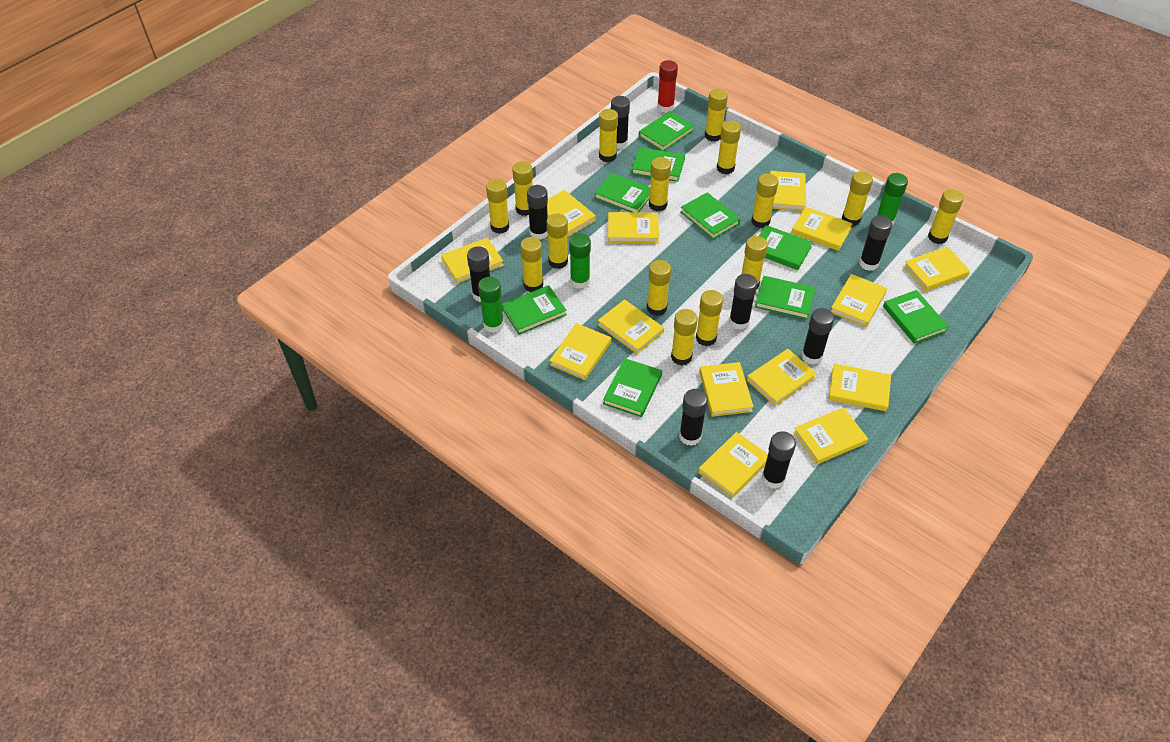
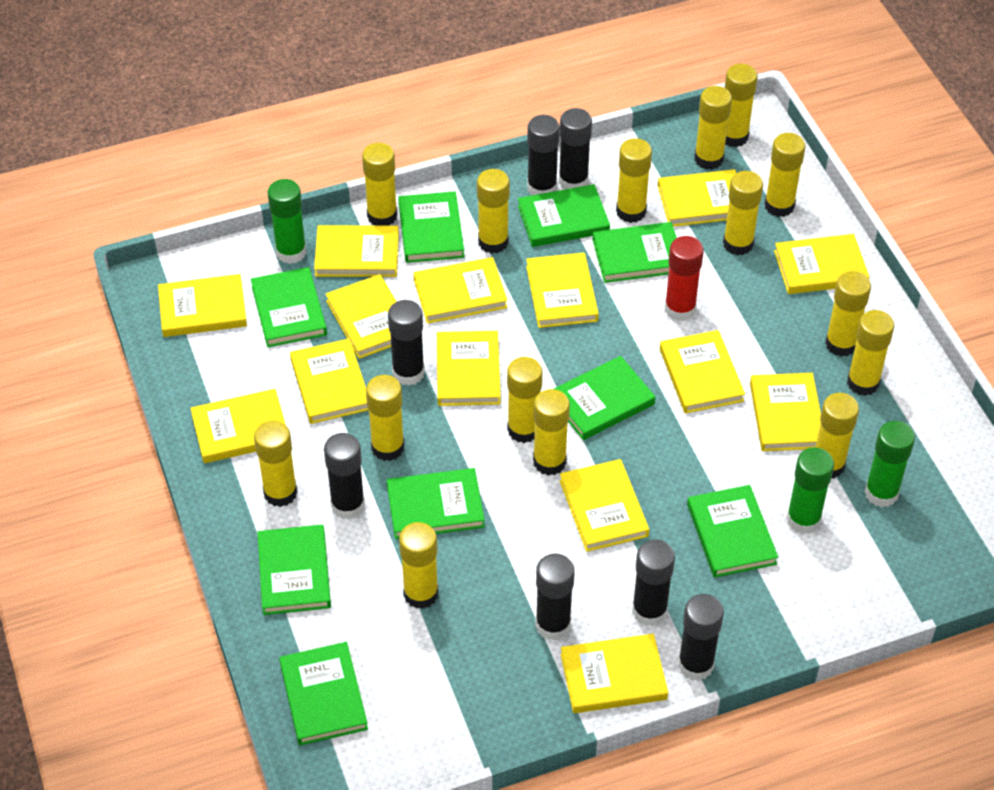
black glue stick: 8 -> 7

